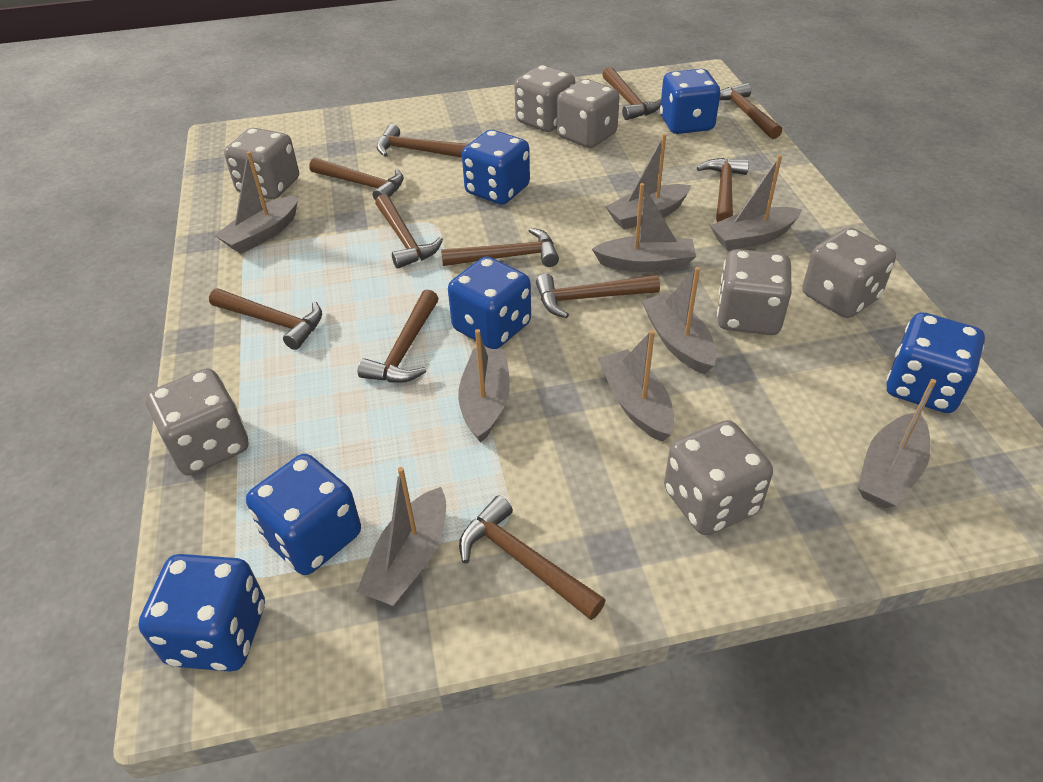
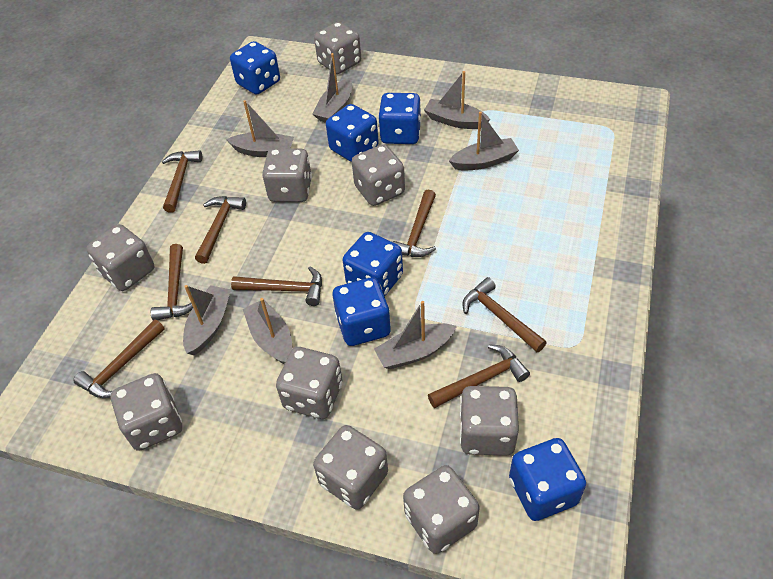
brown hammer: 11 -> 8
grey boat: 9 -> 7
grey dice: 7 -> 9

